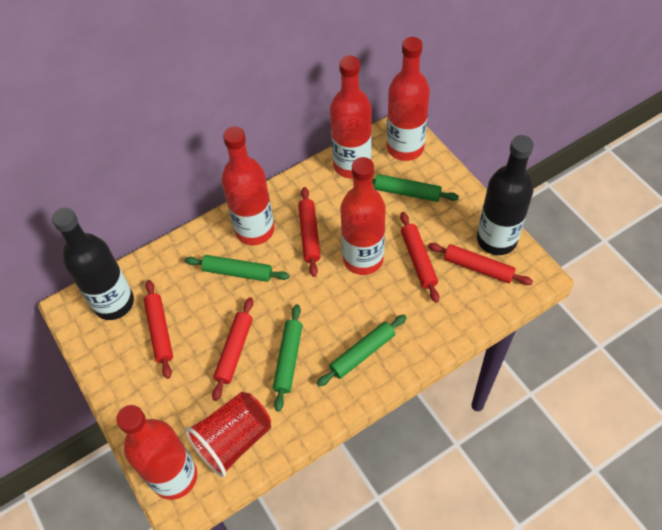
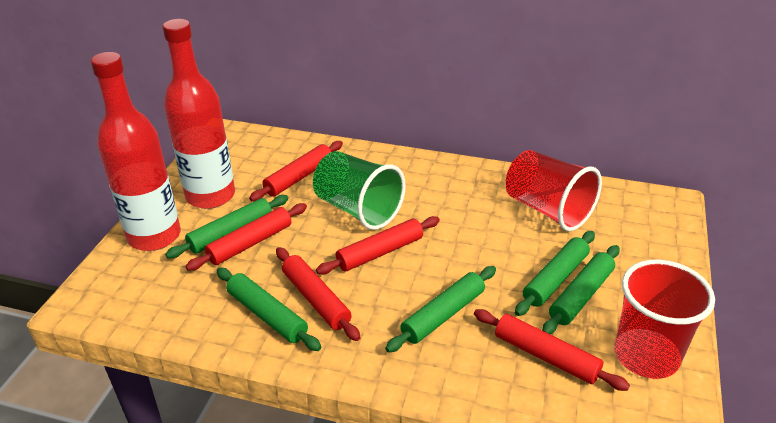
black bottle: 2 -> 0
green cup: 0 -> 1
green rolling pin: 4 -> 5
red bottle: 5 -> 2
red cup: 1 -> 2

